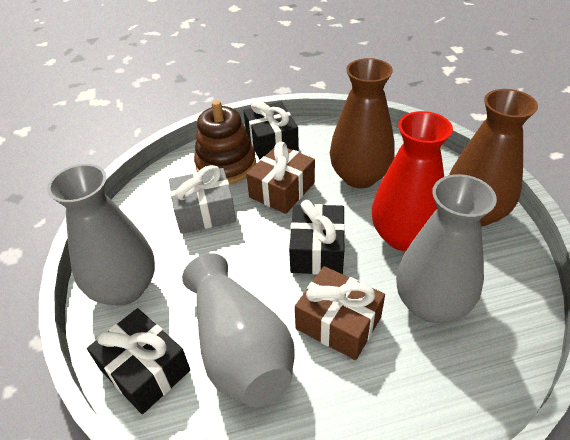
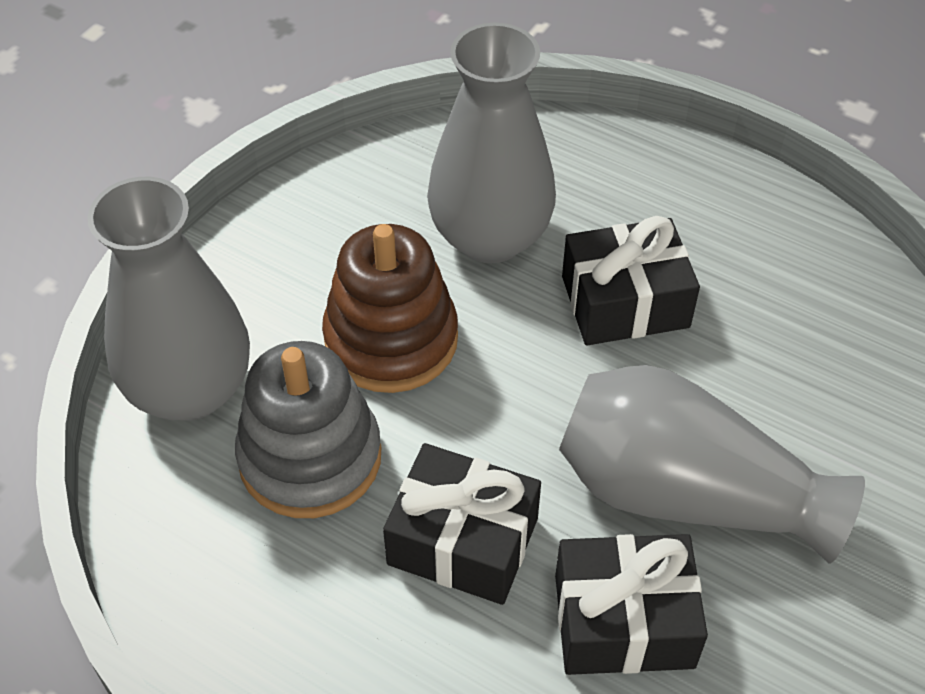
brown gift: 2 -> 0
brown vase: 2 -> 0
grey gift: 1 -> 0
grey stacking toy: 0 -> 1
red vase: 1 -> 0

